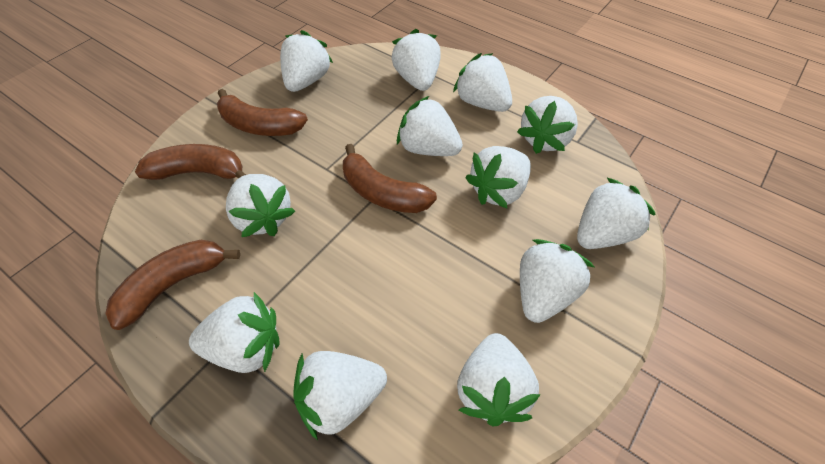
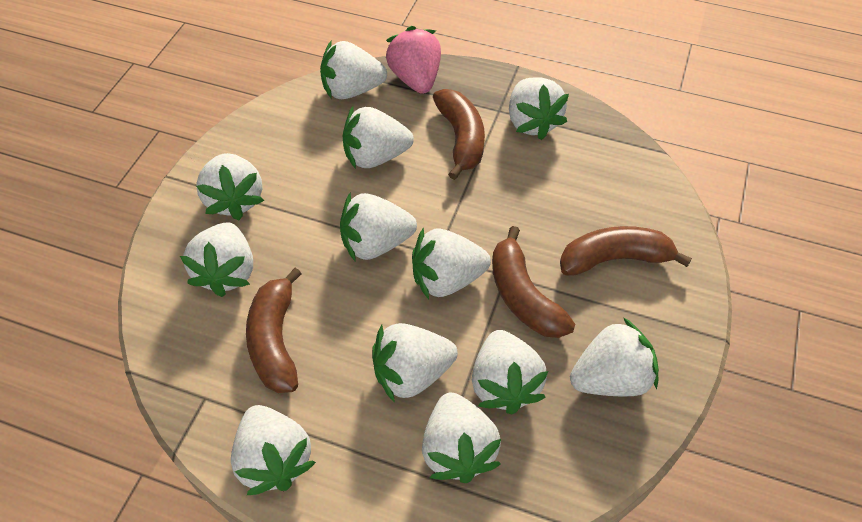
pink strawberry: 0 -> 1

